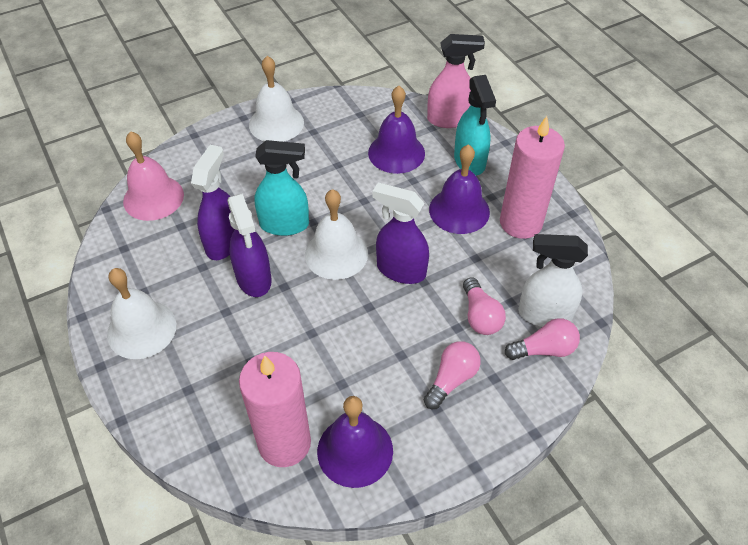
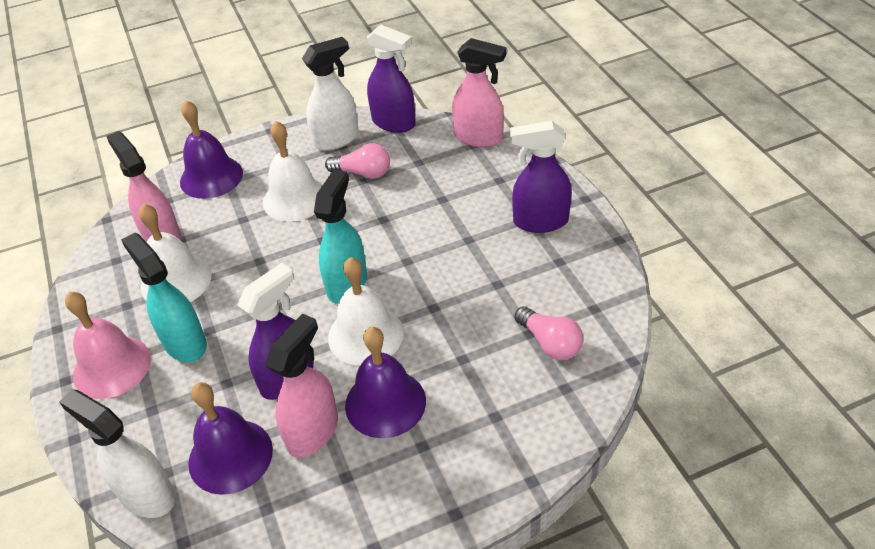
pink candle: 2 -> 0
pink light bulb: 3 -> 2
pink spray bottle: 1 -> 3
white spray bottle: 1 -> 2

